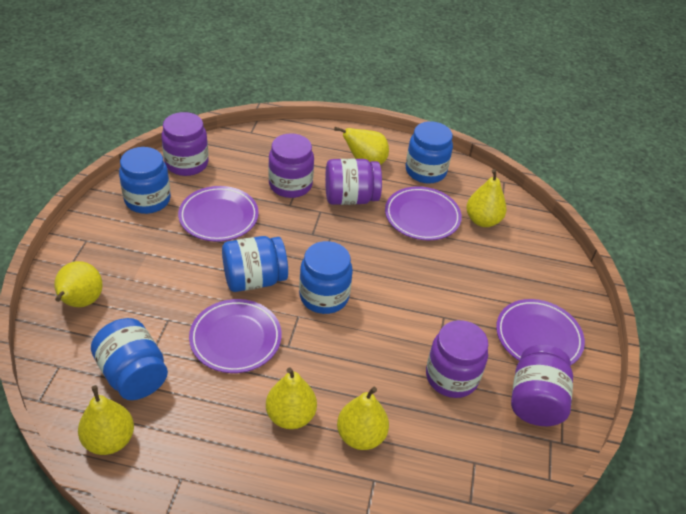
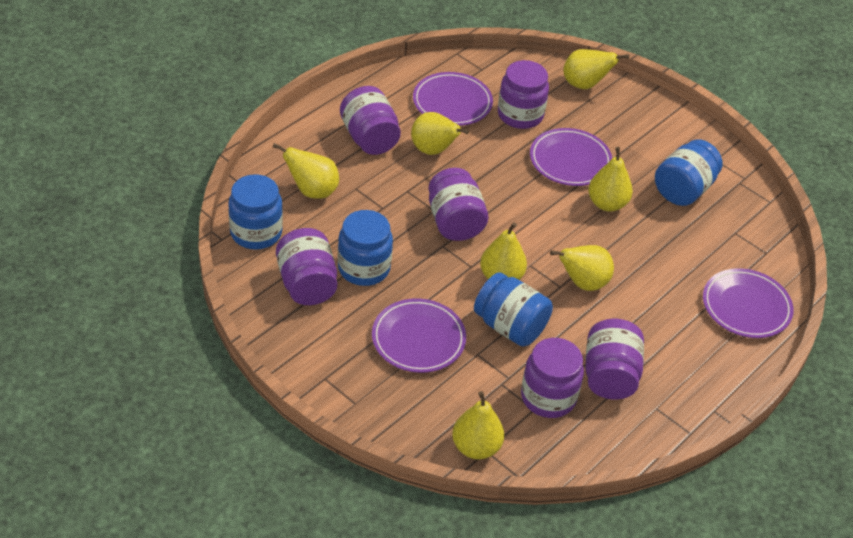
blue jar: 5 -> 4
purple jar: 5 -> 6
yellow pear: 6 -> 7

